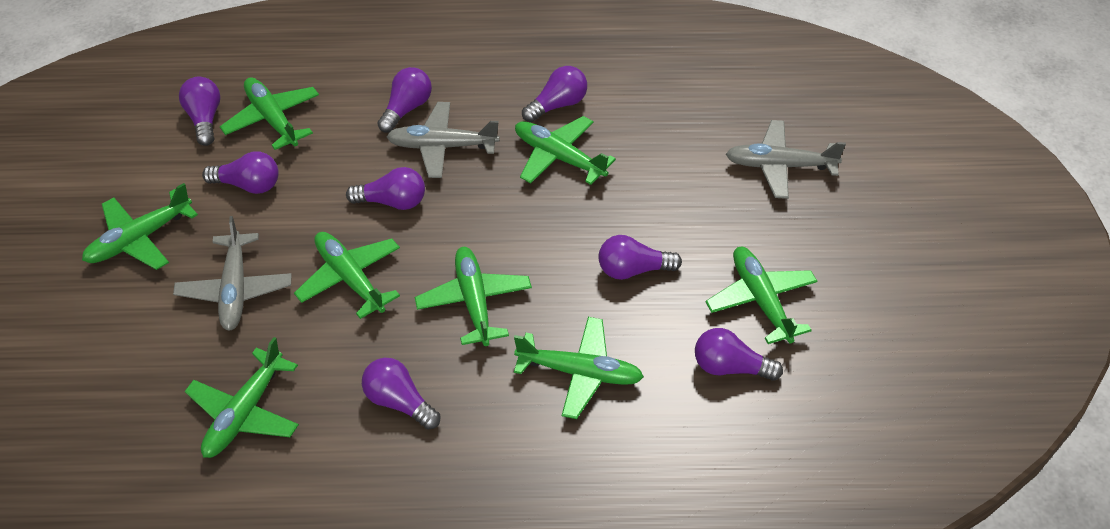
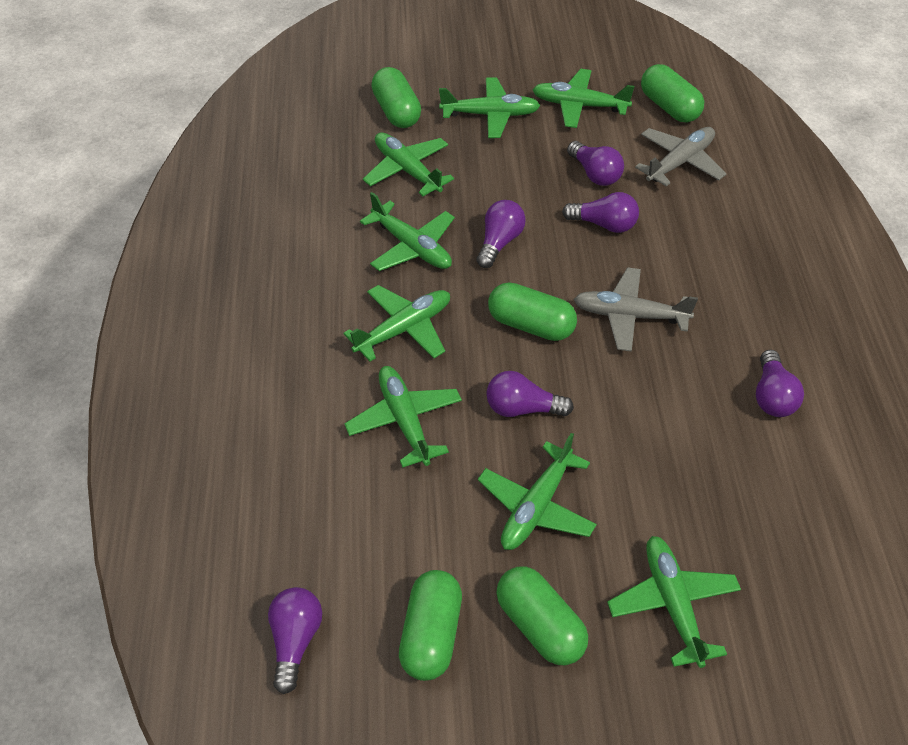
green capsule: 0 -> 5
grey plane: 3 -> 2
purple light bulb: 8 -> 6

